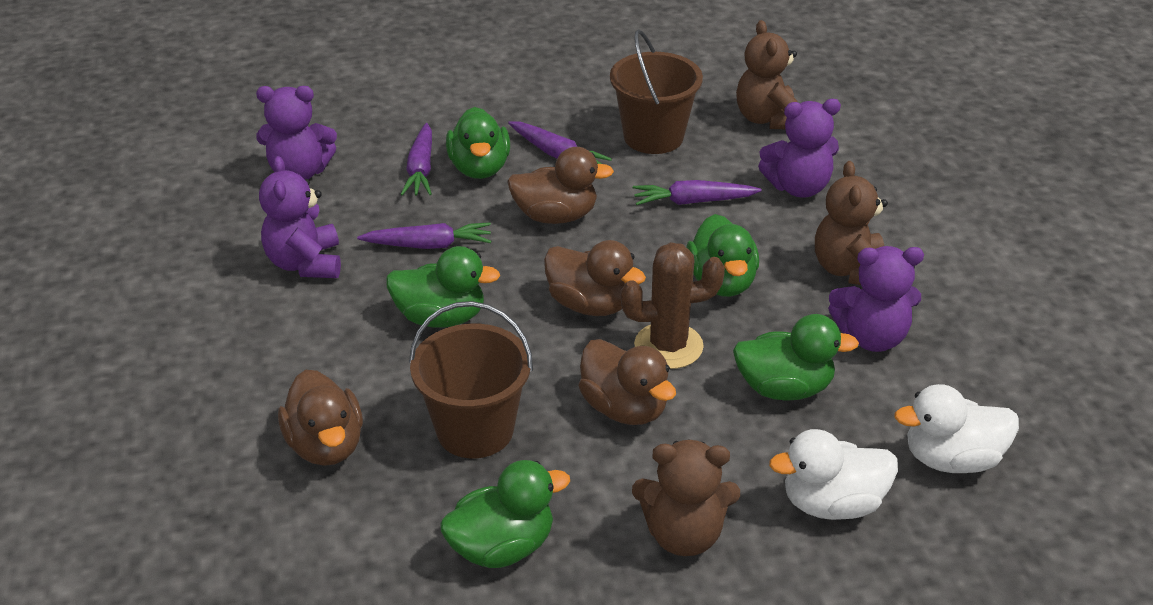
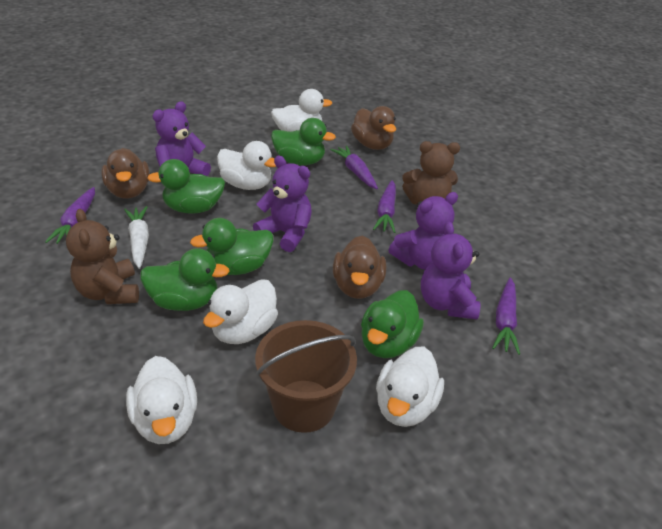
brown bucket: 2 -> 1
brown cactus: 1 -> 0
brown duck: 4 -> 3
brown teddy bear: 3 -> 2
white carrot: 0 -> 1
white duck: 2 -> 5

